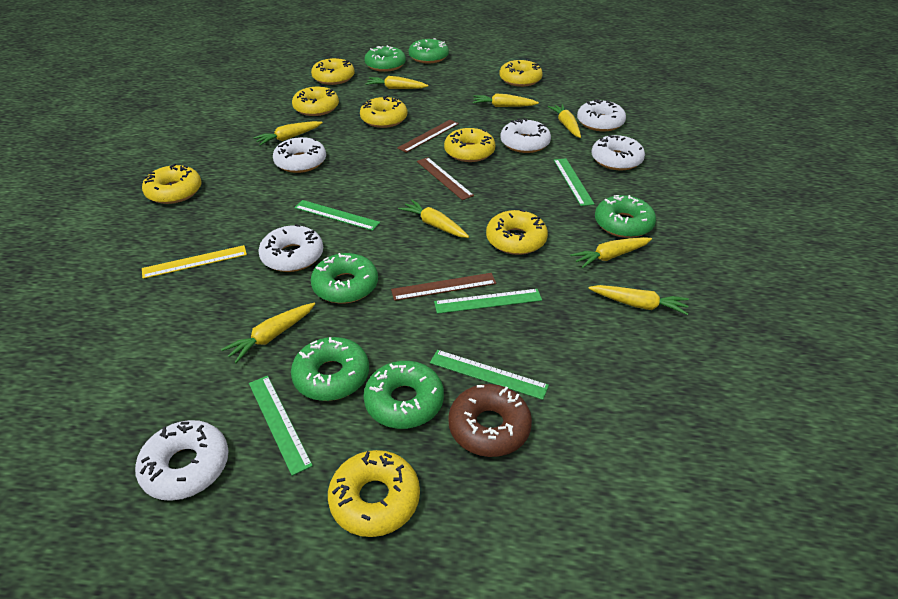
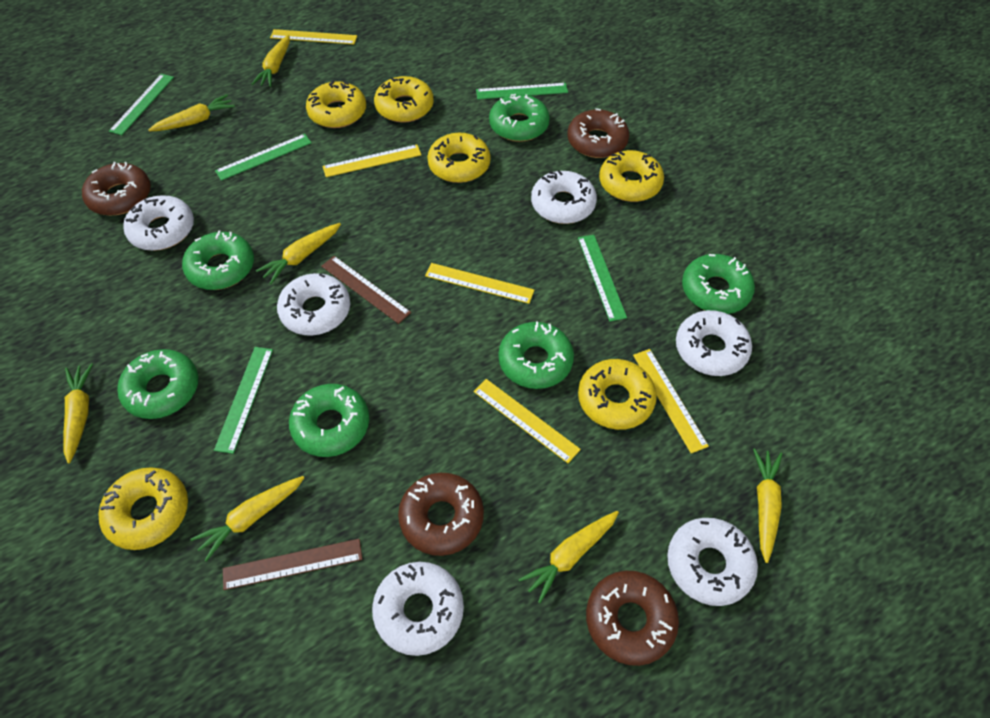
brown donut: 1 -> 4
brown ruler: 3 -> 2
yellow carrot: 8 -> 7
yellow donut: 8 -> 6
yellow ruler: 1 -> 5

